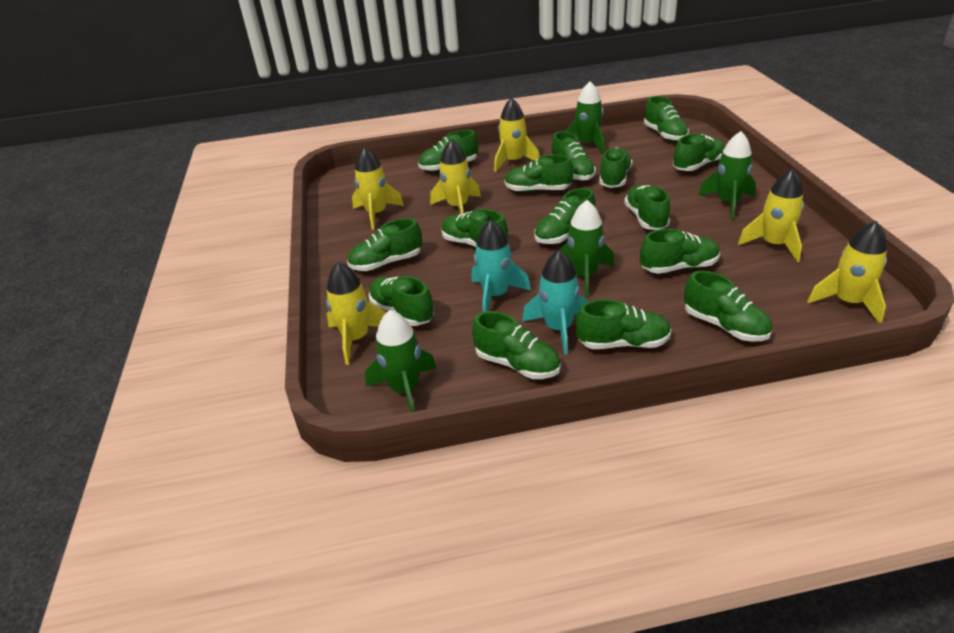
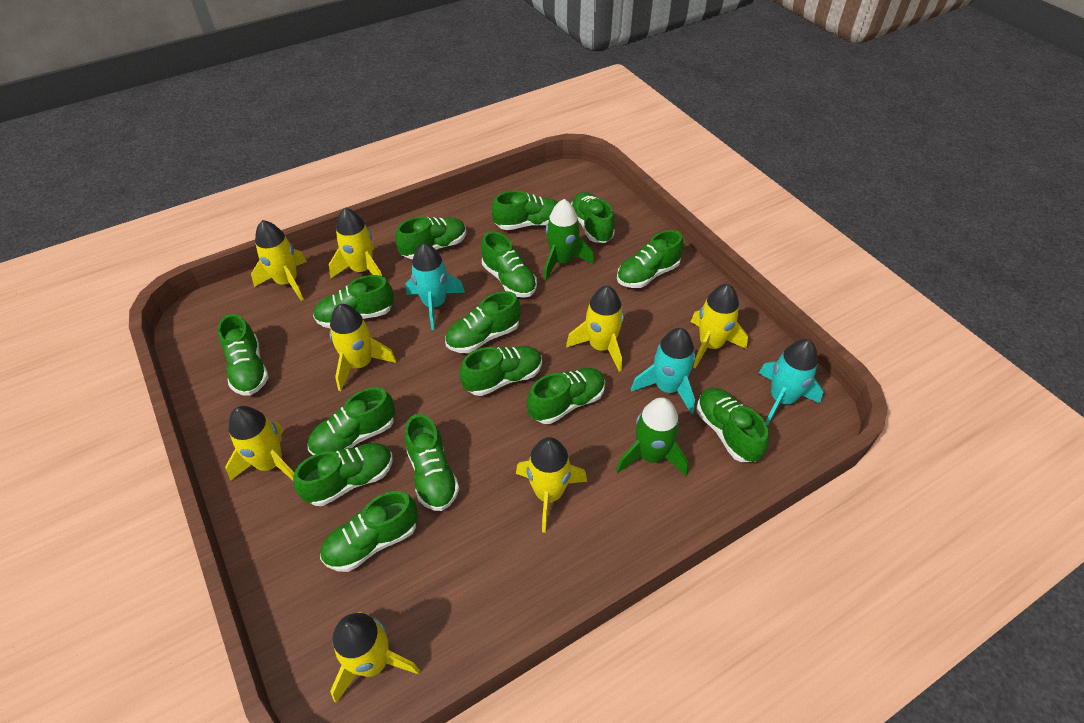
green rocket: 4 -> 2
turquoise rocket: 2 -> 3
yellow rocket: 6 -> 8

